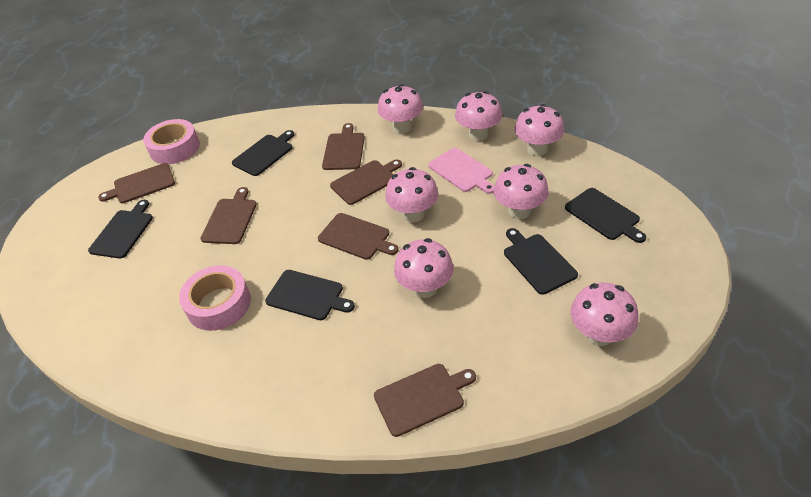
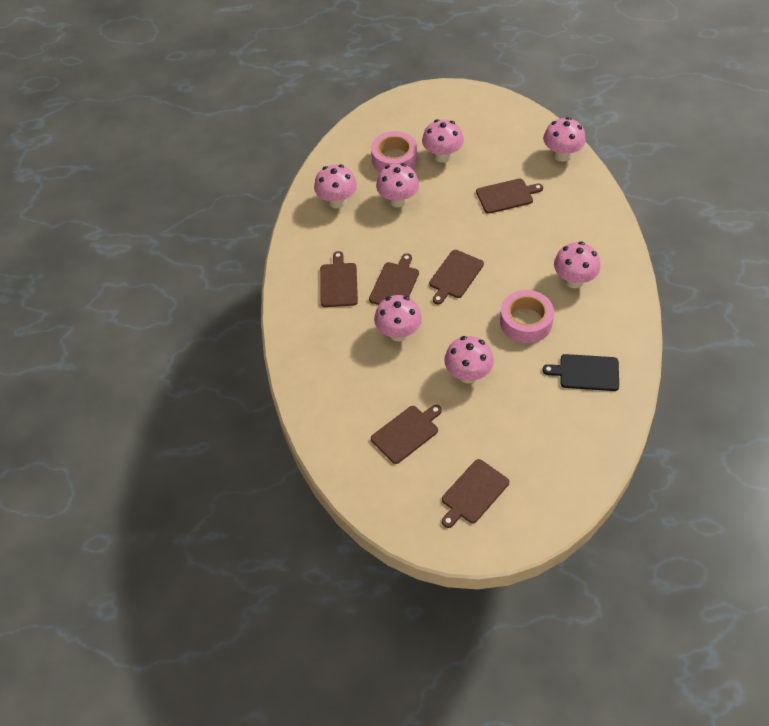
black cutting board: 5 -> 1
pink cutting board: 1 -> 0

